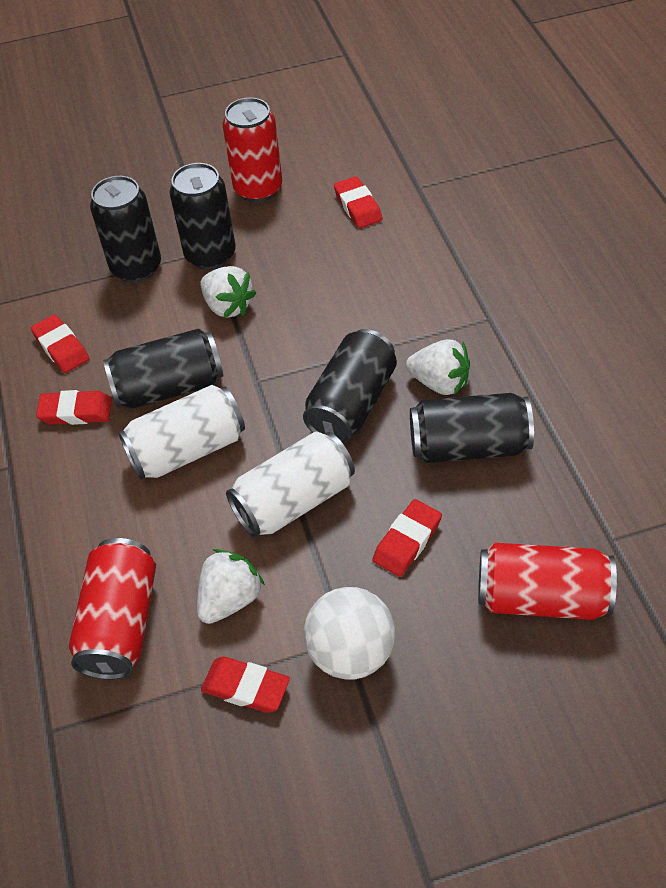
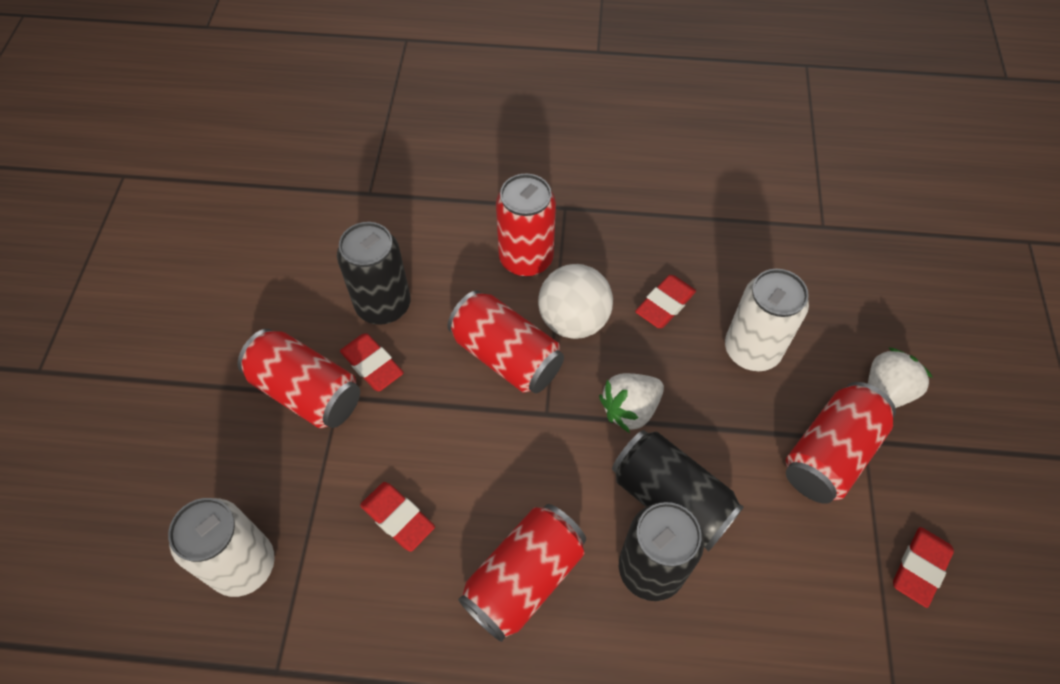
black can: 5 -> 3
red can: 3 -> 5
red eraser: 5 -> 4
white strawberry: 3 -> 2

